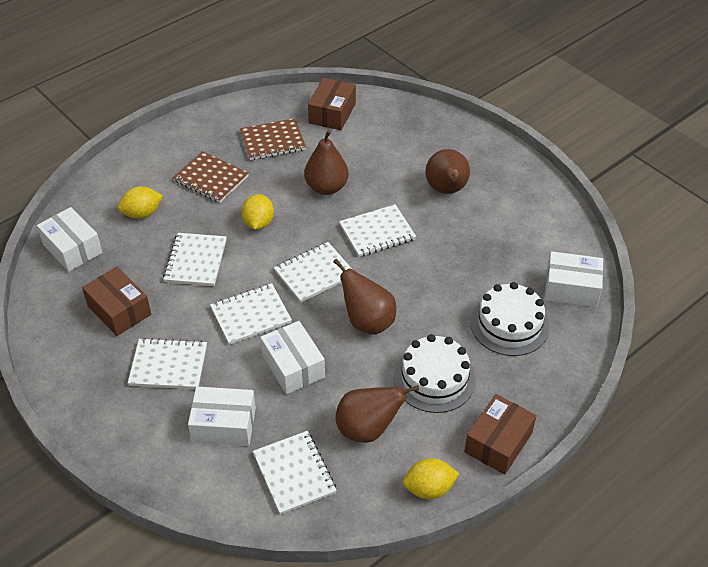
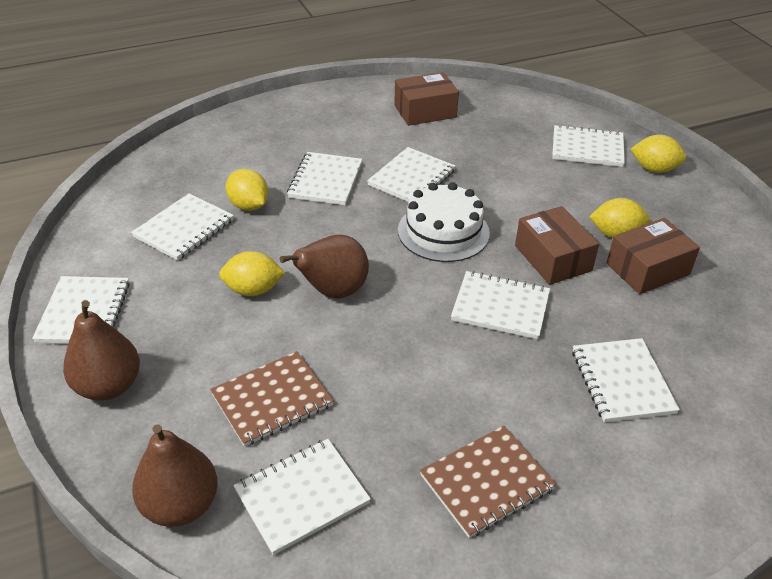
brown pear: 4 -> 3
white box: 4 -> 0
white cake: 2 -> 1
white notebook: 6 -> 8
yellow lemon: 3 -> 4

